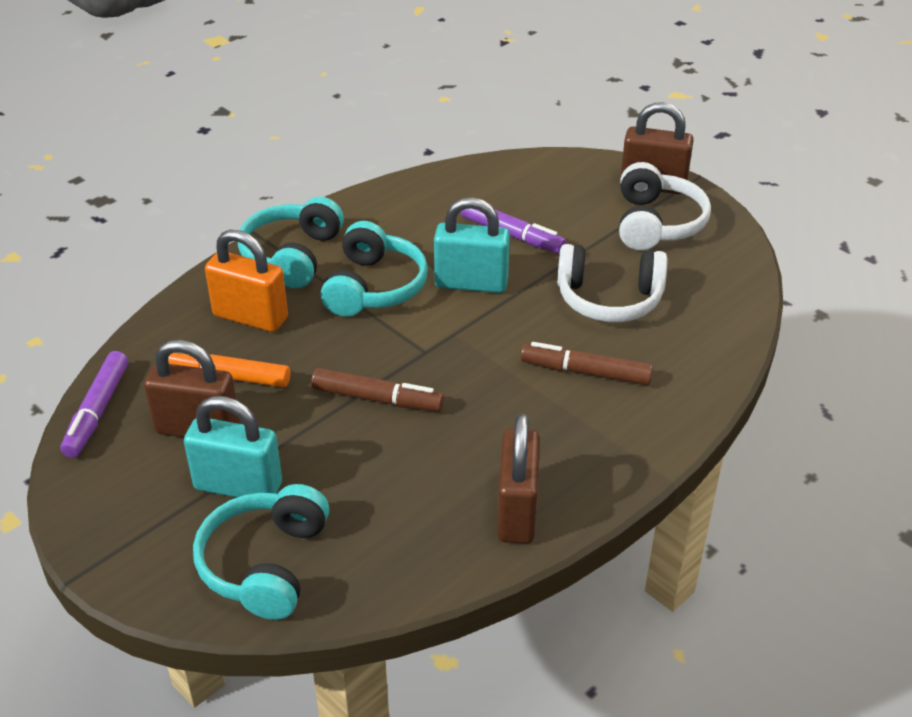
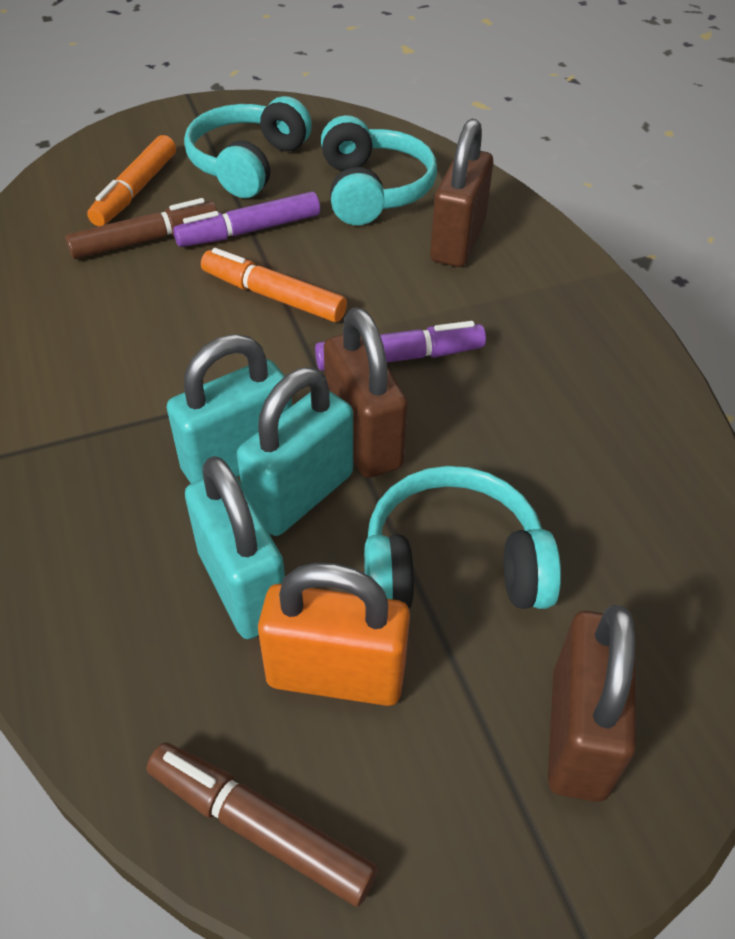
orange marker: 1 -> 2
turquoise padlock: 2 -> 3
white headphones: 2 -> 0

